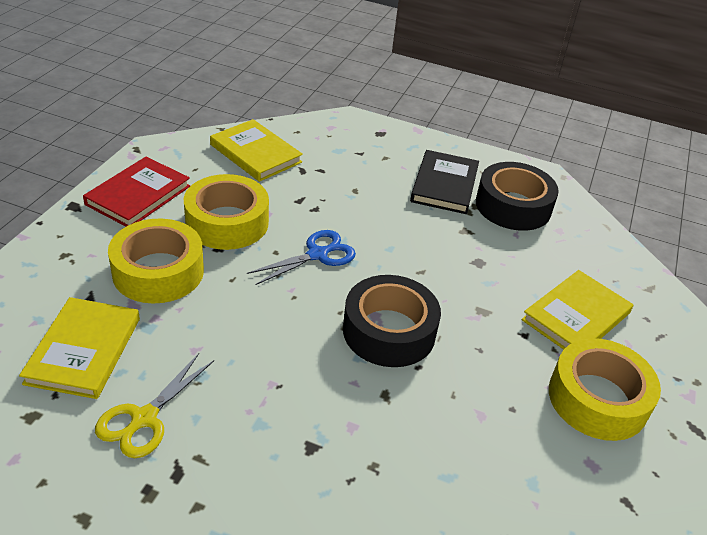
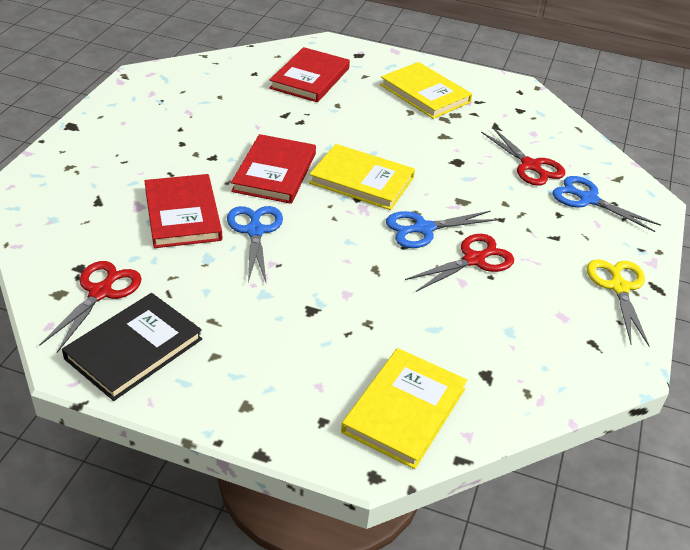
black tape: 2 -> 0
blue scissors: 1 -> 3
red book: 1 -> 3
red scissors: 0 -> 3
yellow tape: 3 -> 0

